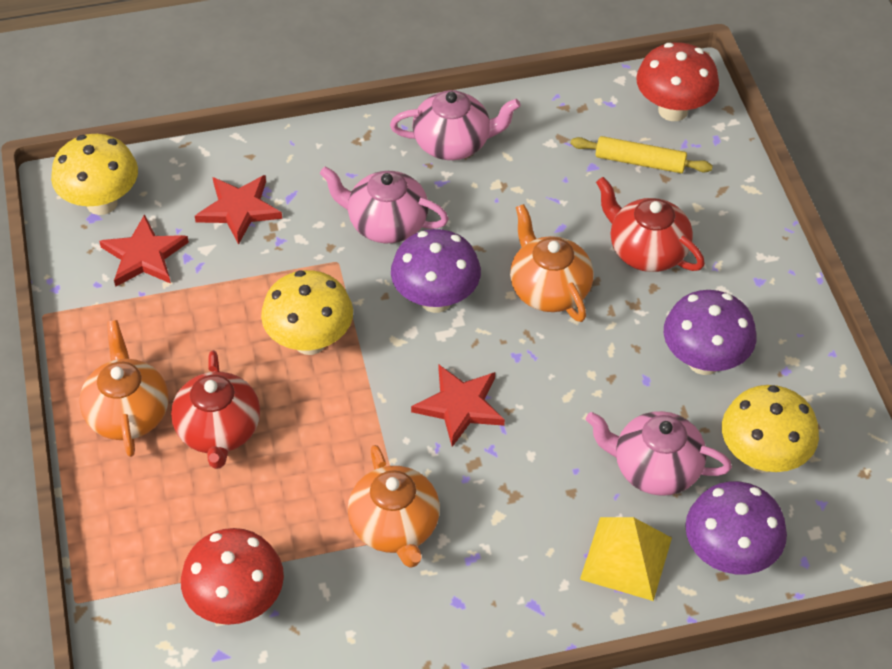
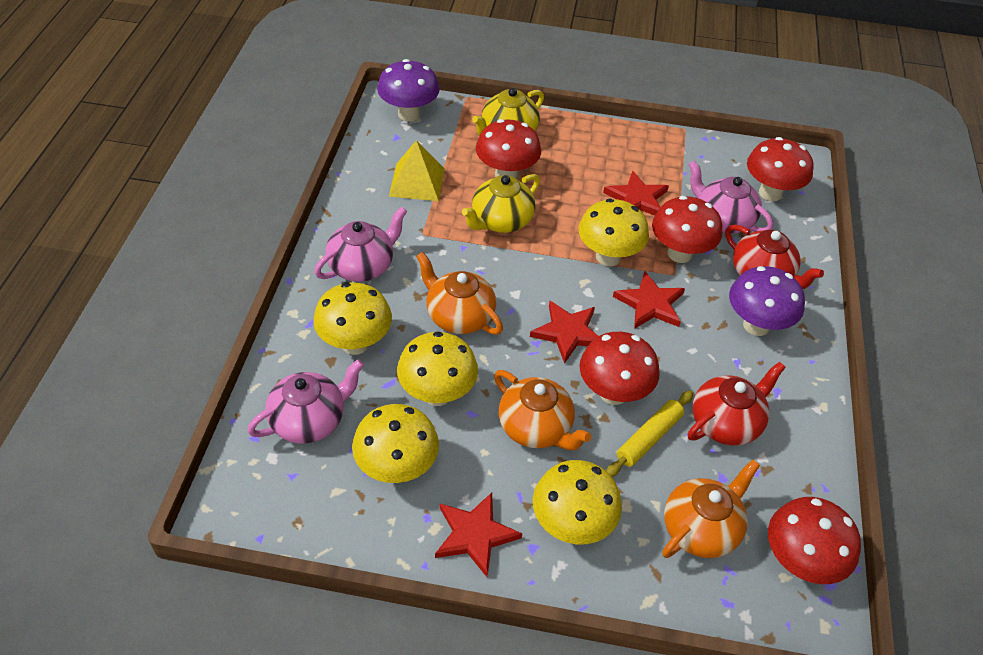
purple mushroom: 3 -> 2
red mushroom: 2 -> 5
red star: 3 -> 4
yellow mushroom: 3 -> 5
yellow teapot: 0 -> 2

